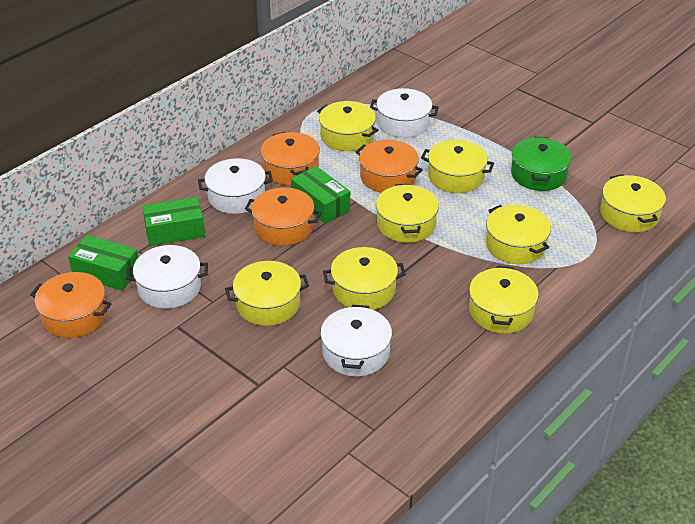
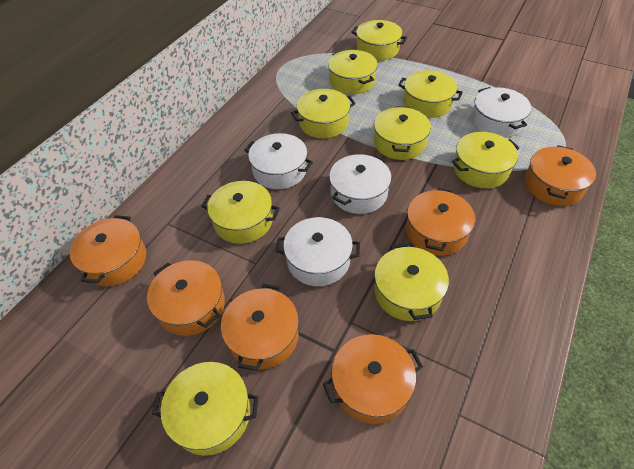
green box: 3 -> 0
green pot: 1 -> 0
orange pot: 4 -> 6
yellow pot: 8 -> 9

